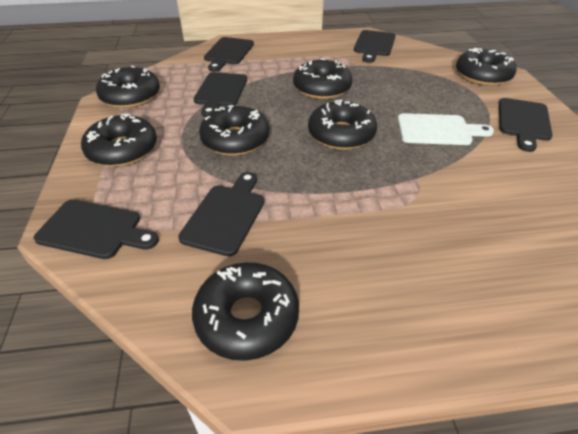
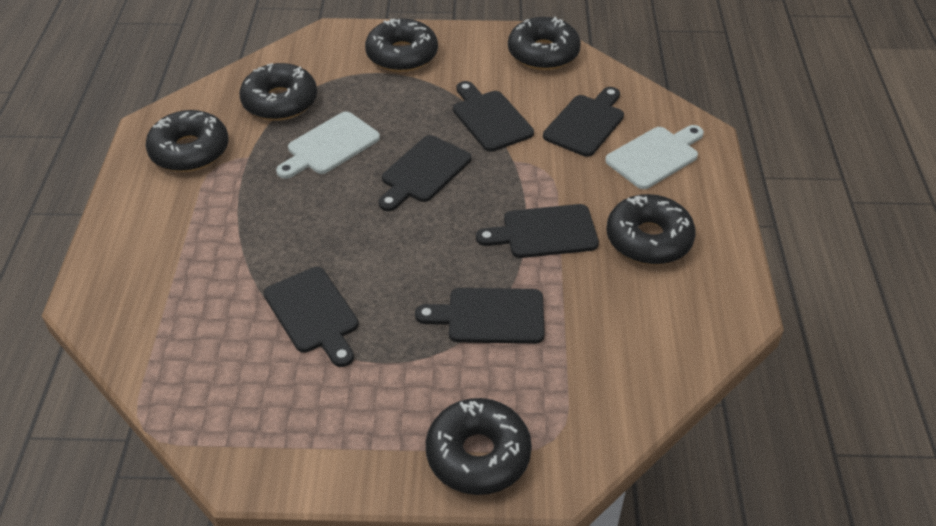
black donut: 7 -> 6
white cutting board: 1 -> 2

